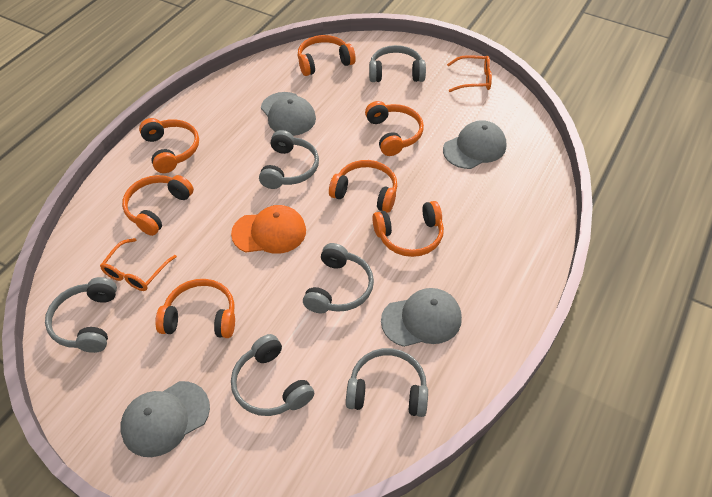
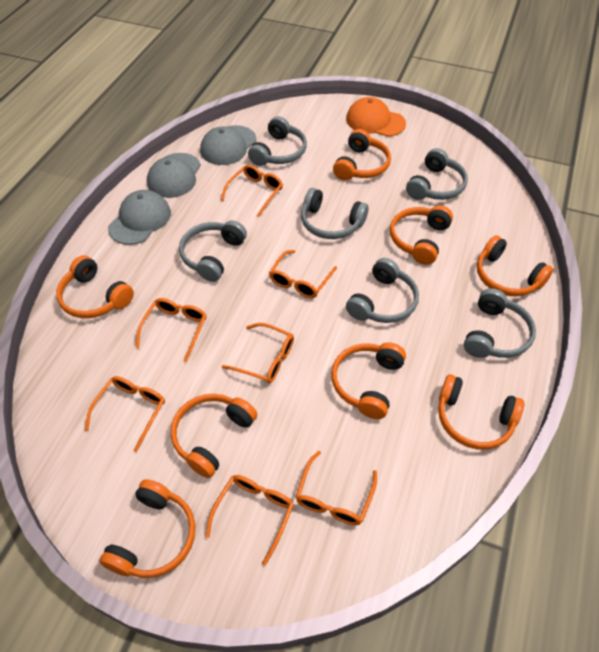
grey cap: 4 -> 3
orange glasses: 2 -> 7
orange headphones: 7 -> 8

